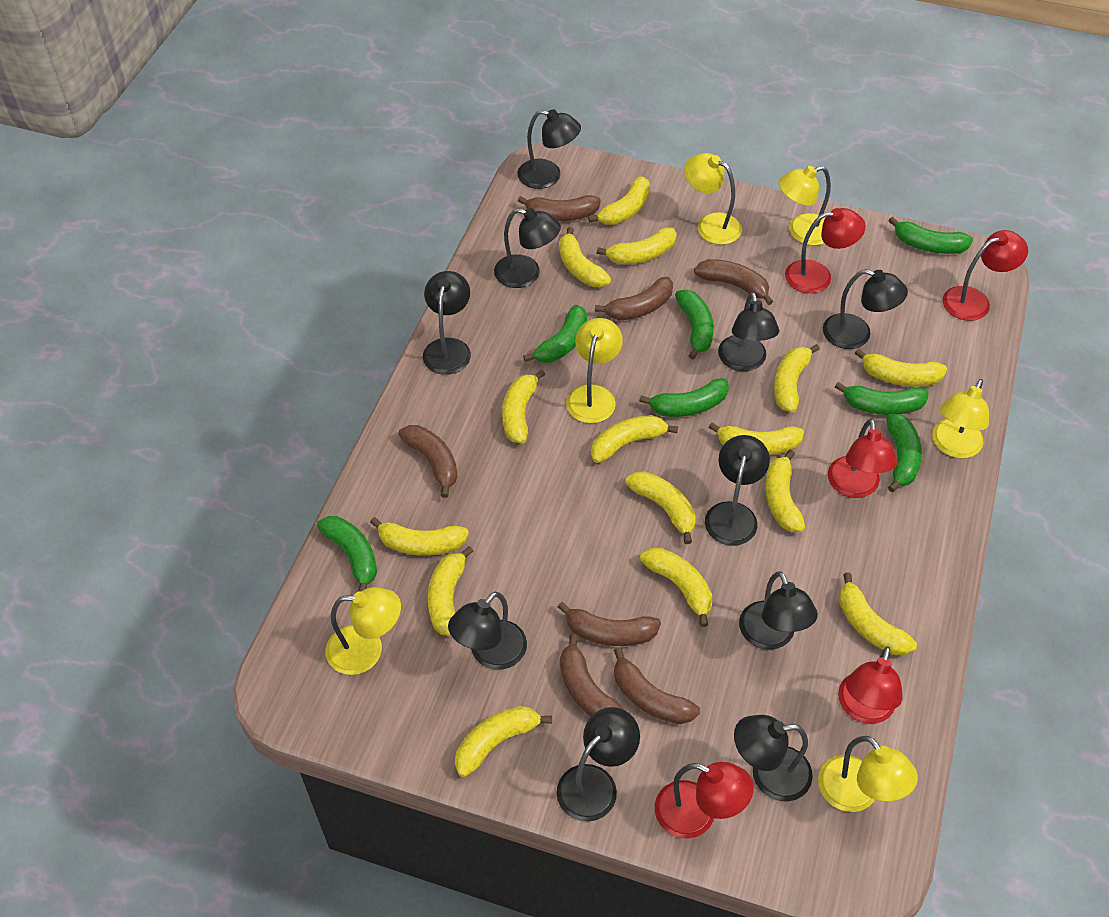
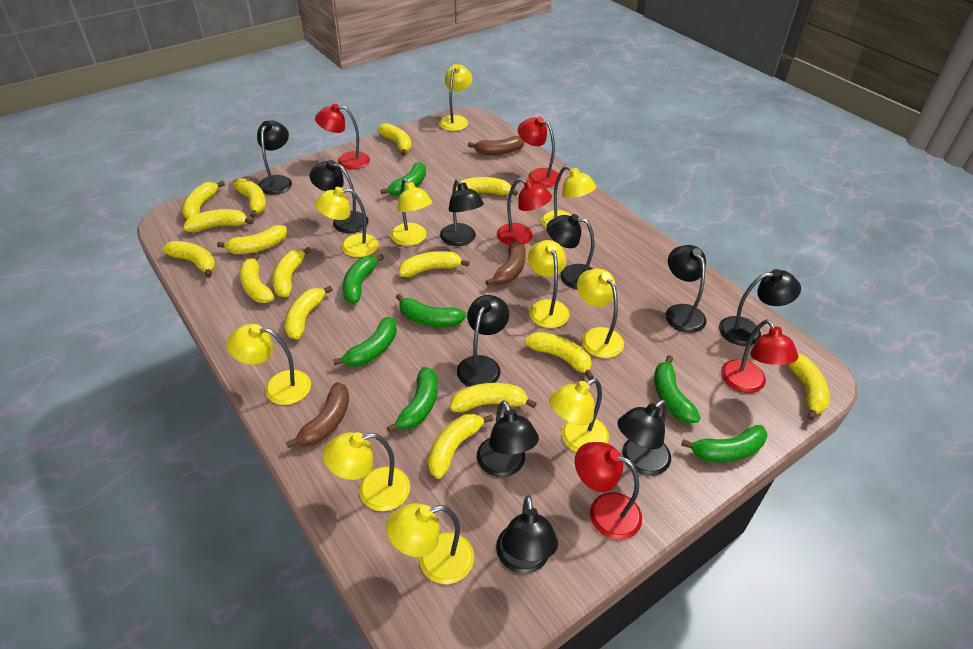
brown banana: 7 -> 3
yellow lamp: 6 -> 10

